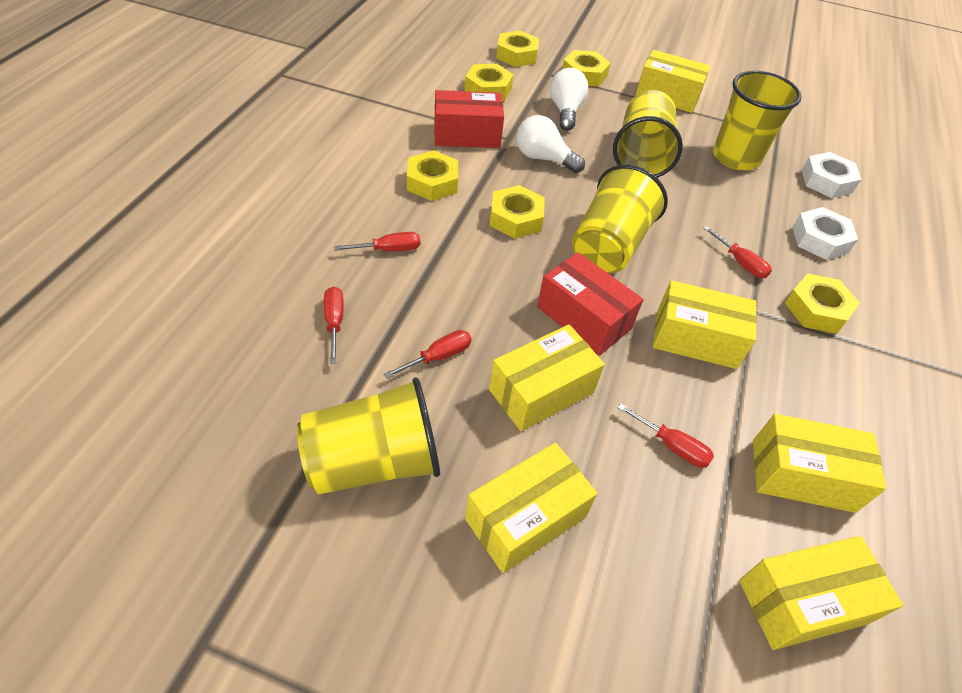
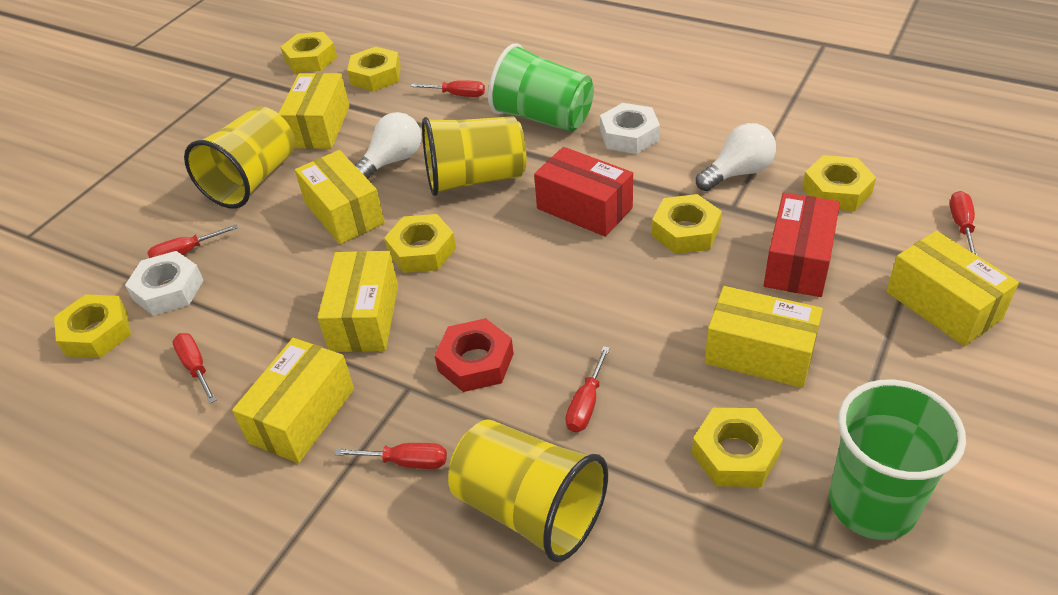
green cup: 0 -> 2
red nut: 0 -> 1
red screwdriver: 5 -> 6
yellow cup: 4 -> 3
yellow nut: 6 -> 7

